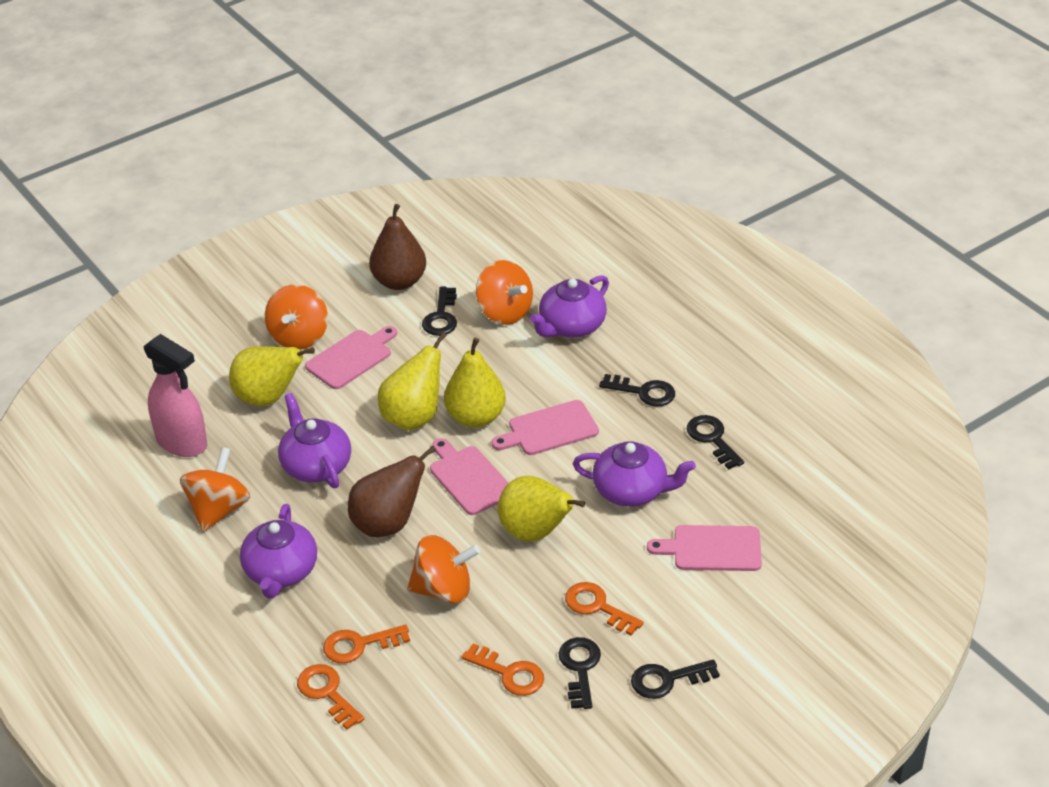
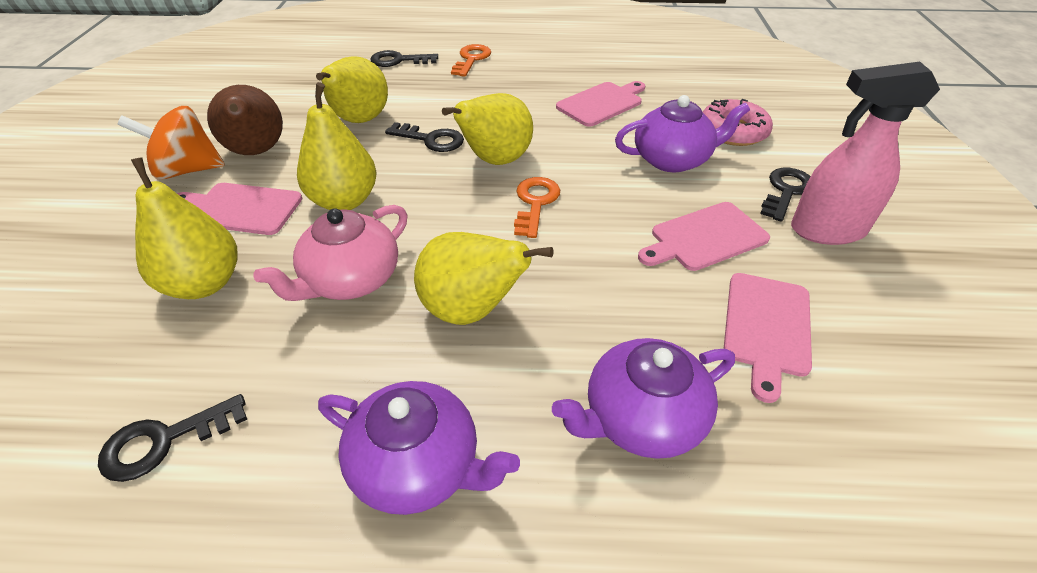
black key: 5 -> 4
brown pear: 2 -> 1
orange key: 4 -> 2
orange spinning top: 4 -> 1
pink donut: 0 -> 1
pink teapot: 0 -> 1
purple teapot: 4 -> 3
yellow pear: 4 -> 5

